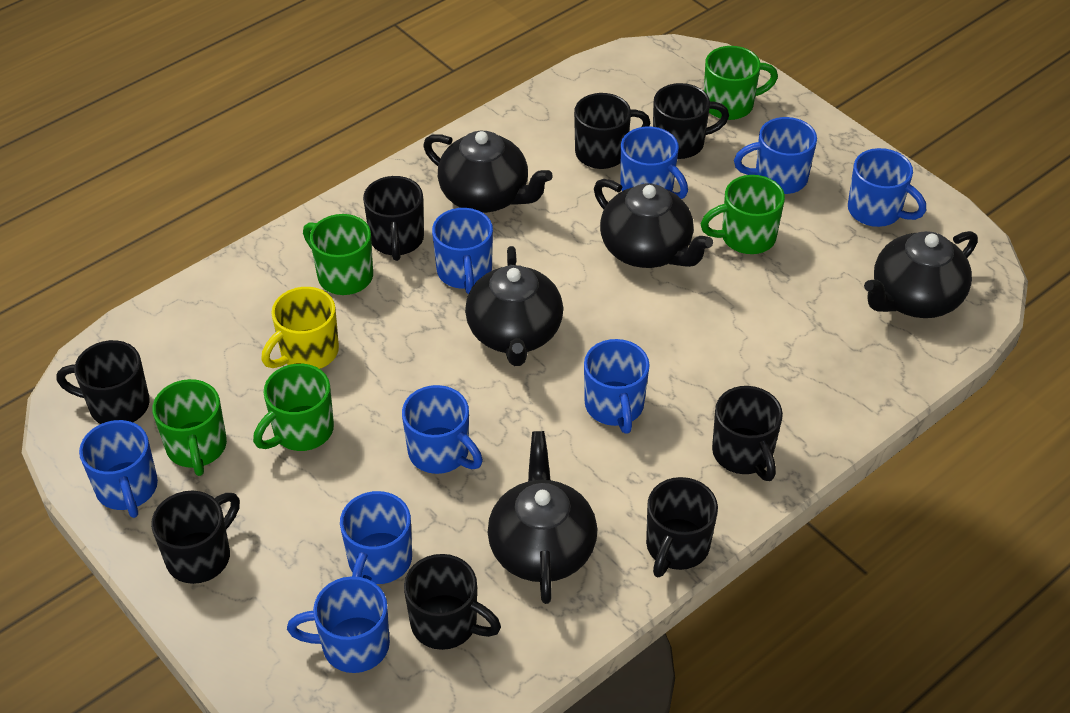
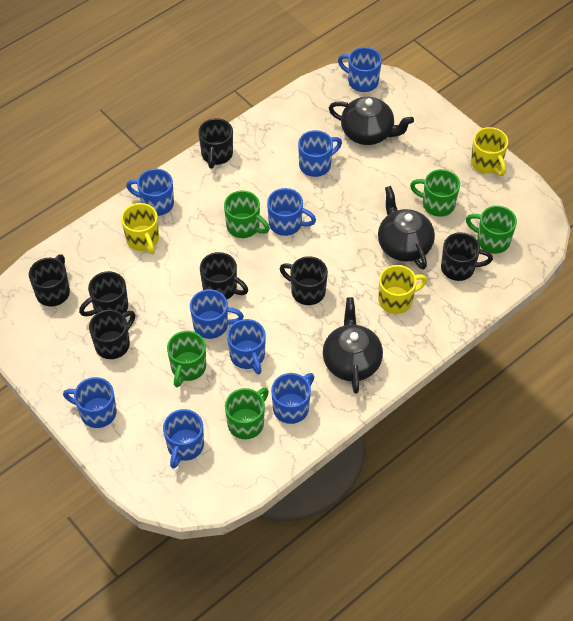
black mug: 8 -> 7
black teapot: 5 -> 3
yellow mug: 1 -> 3

